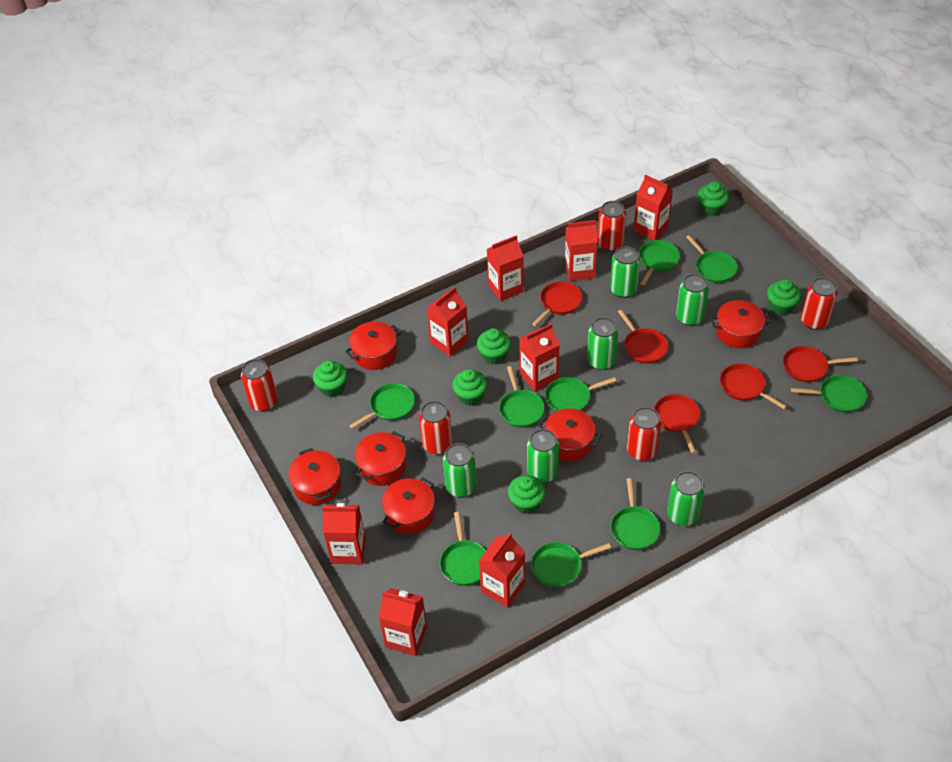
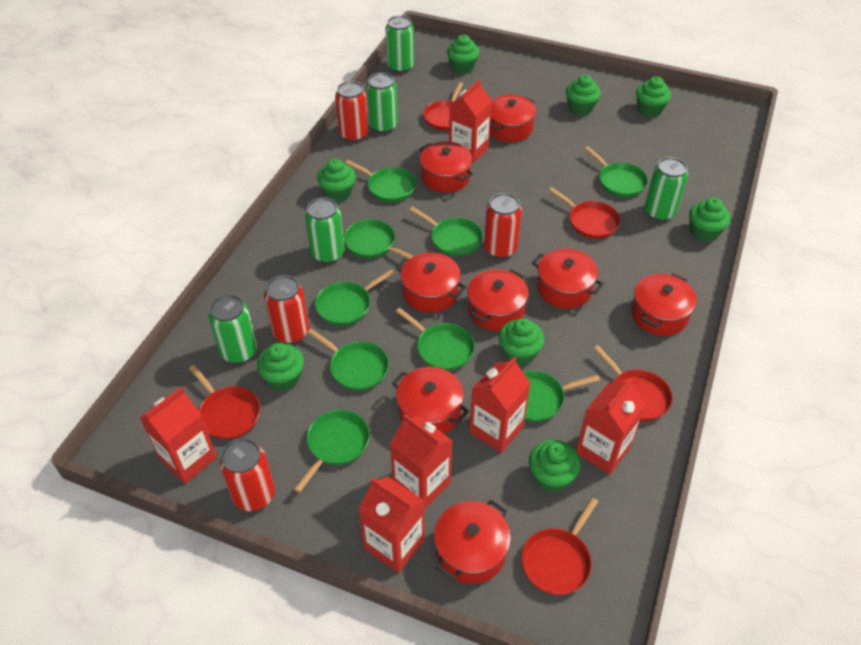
green can: 6 -> 5
green cupcake: 6 -> 8
red can: 5 -> 4
red carton: 8 -> 6
red pot: 6 -> 8

